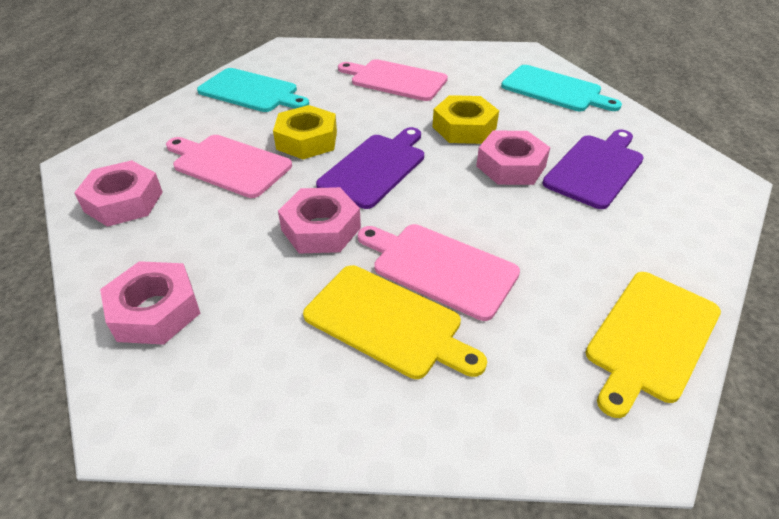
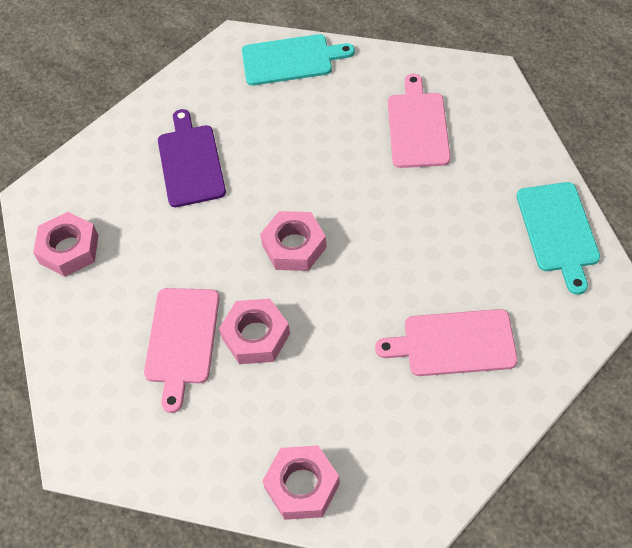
purple cutting board: 2 -> 1
yellow cutting board: 2 -> 0
yellow nut: 2 -> 0

